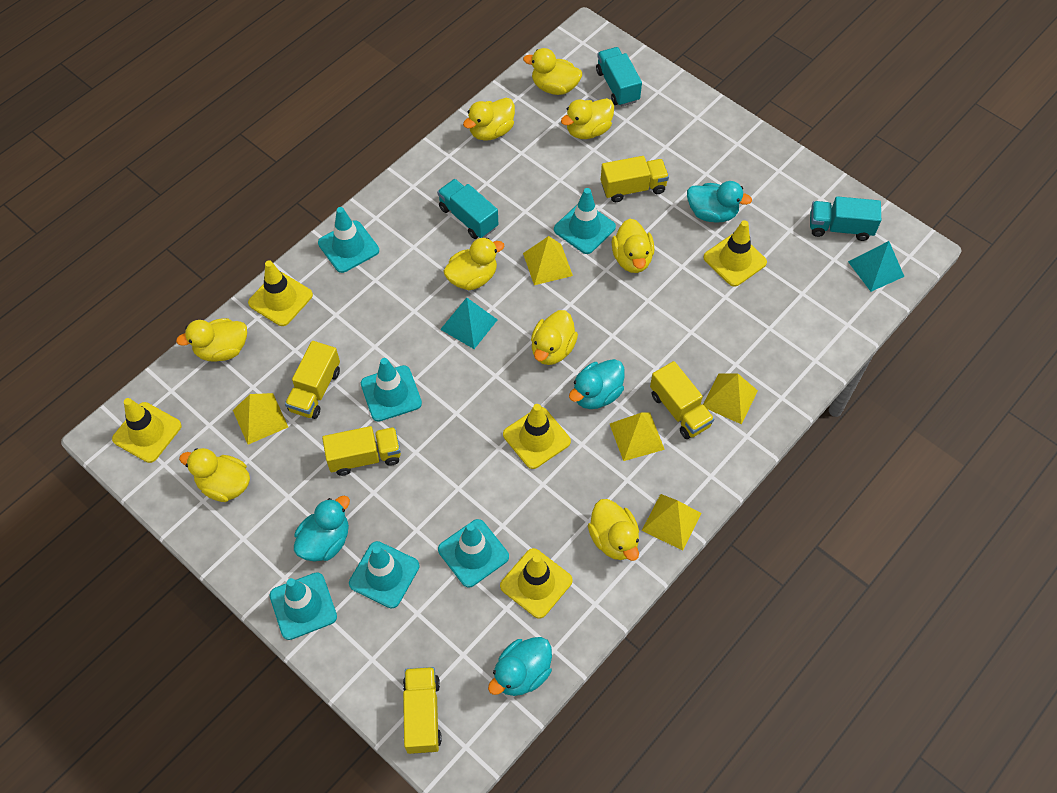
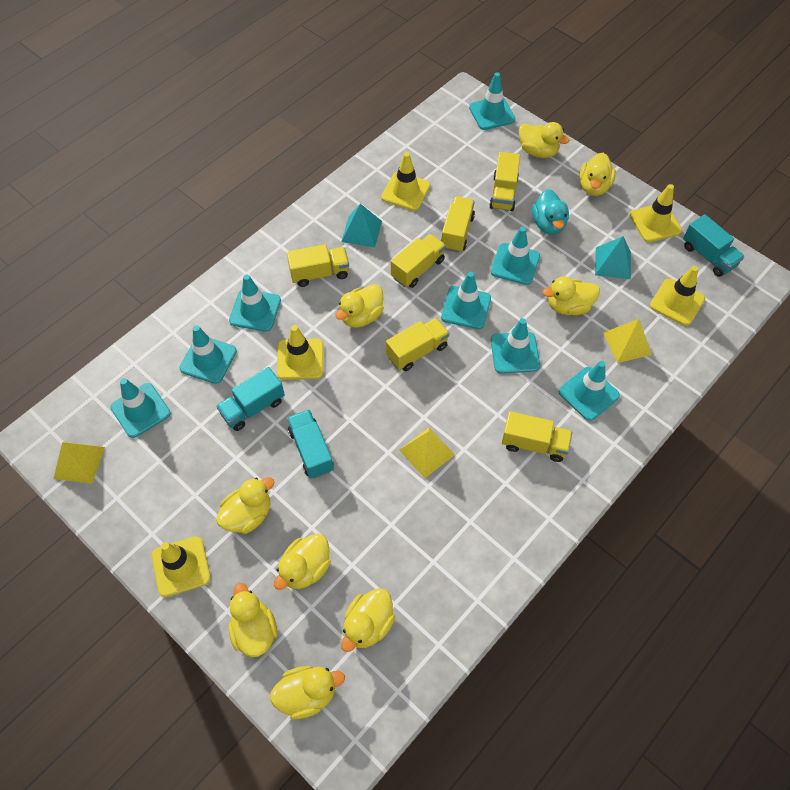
turquoise duck: 4 -> 1
turquoise traffic cone: 6 -> 8
yellow pyramid: 5 -> 3
yellow truck: 5 -> 6

